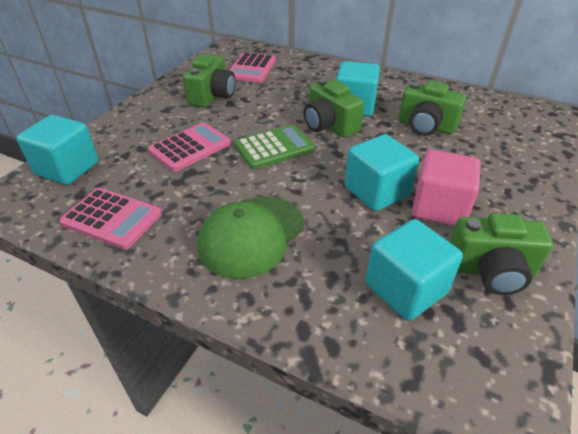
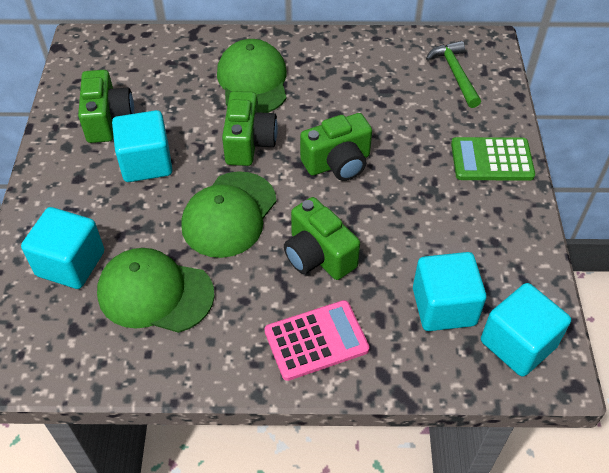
green cap: 1 -> 3
green hammer: 0 -> 1
pink calculator: 3 -> 1
pink cube: 1 -> 0

